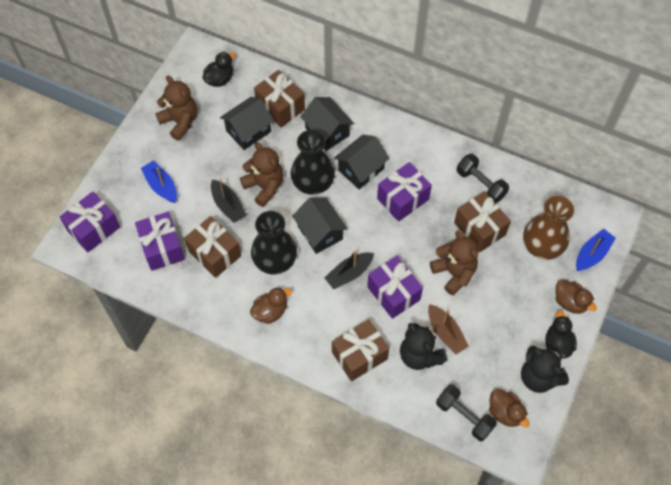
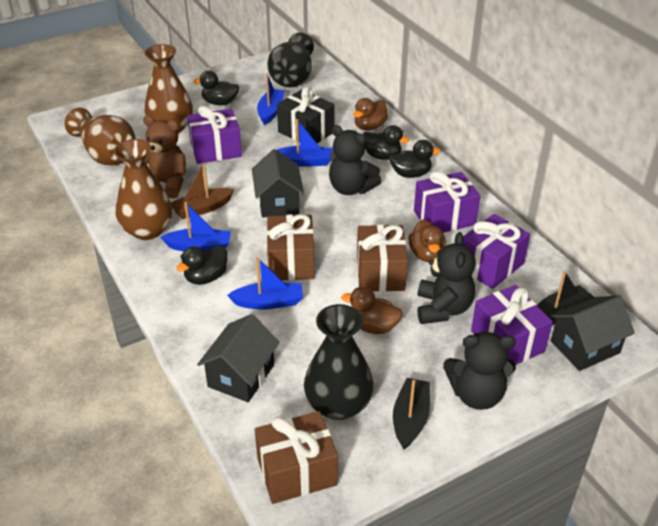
black duck: 2 -> 4
black dumbbell: 2 -> 0
black gift: 0 -> 1
black house: 4 -> 3
black teddy bear: 2 -> 3
blue boat: 2 -> 4
brown gift: 4 -> 3
brown teddy bear: 3 -> 1
brown vase: 1 -> 3

